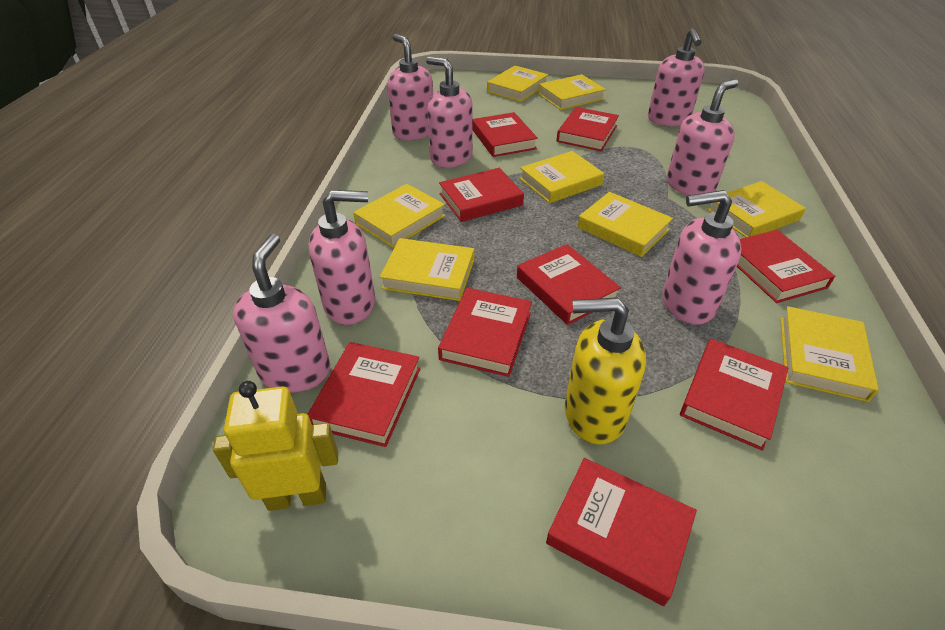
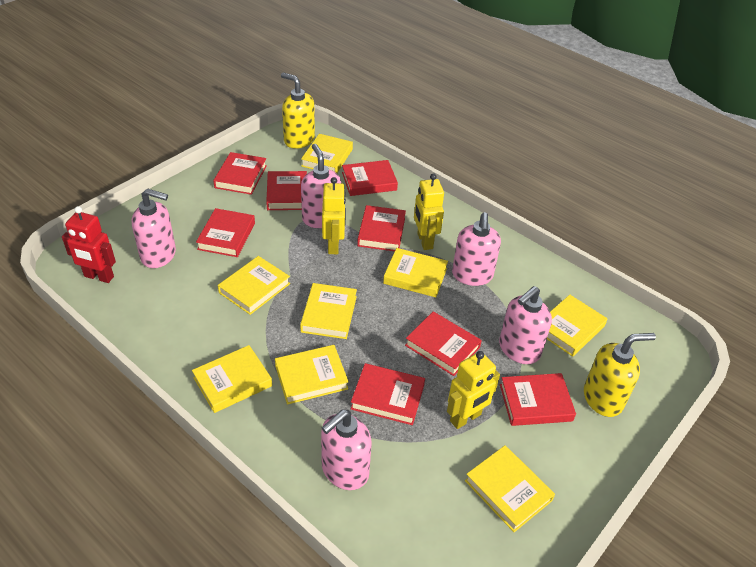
pink soap dispenser: 7 -> 5
red book: 9 -> 8
red robot: 0 -> 1
yellow robot: 1 -> 3
yellow soap dispenser: 1 -> 2

